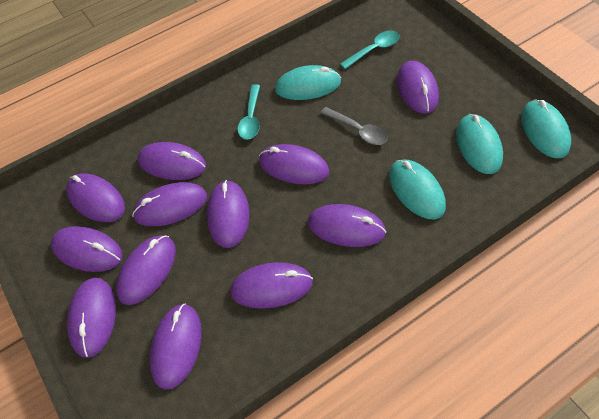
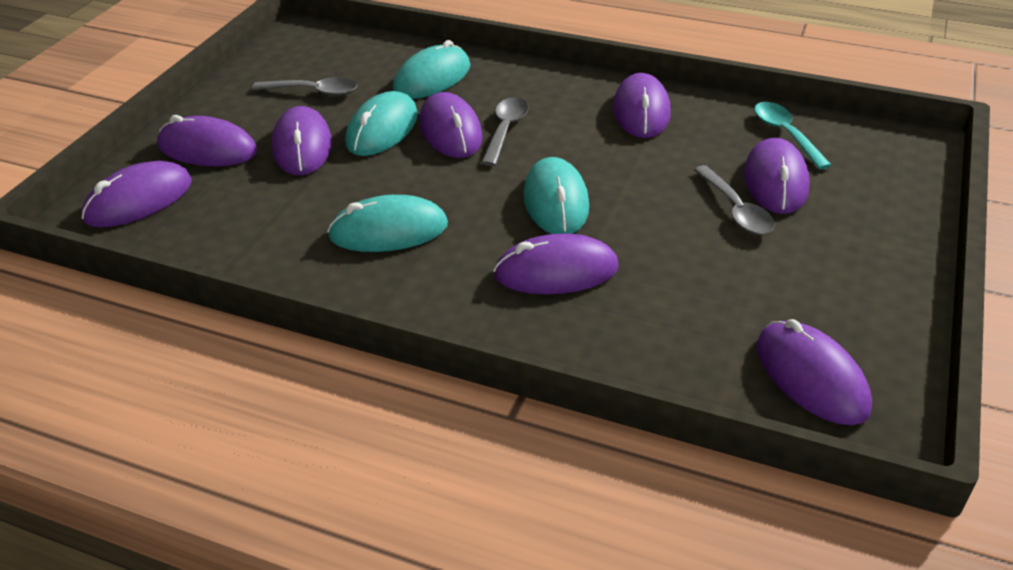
grey spoon: 1 -> 3
purple mouse: 12 -> 8
turquoise spoon: 2 -> 1

